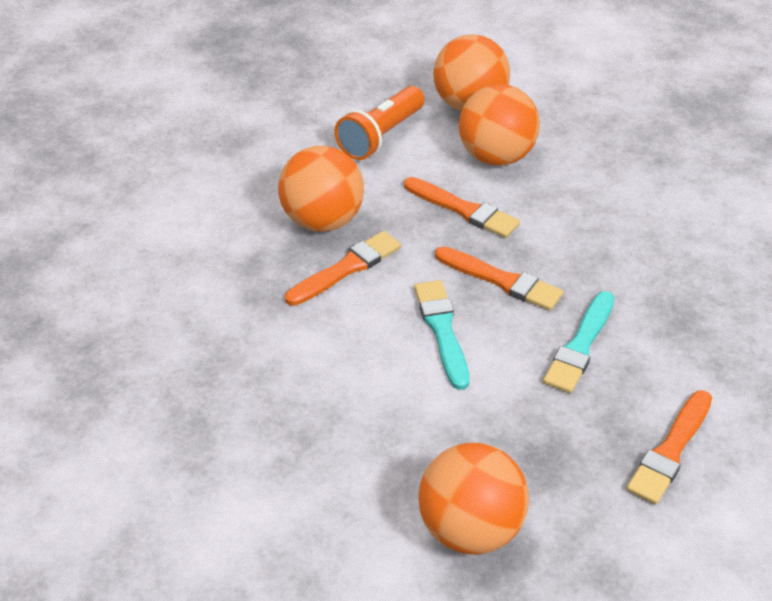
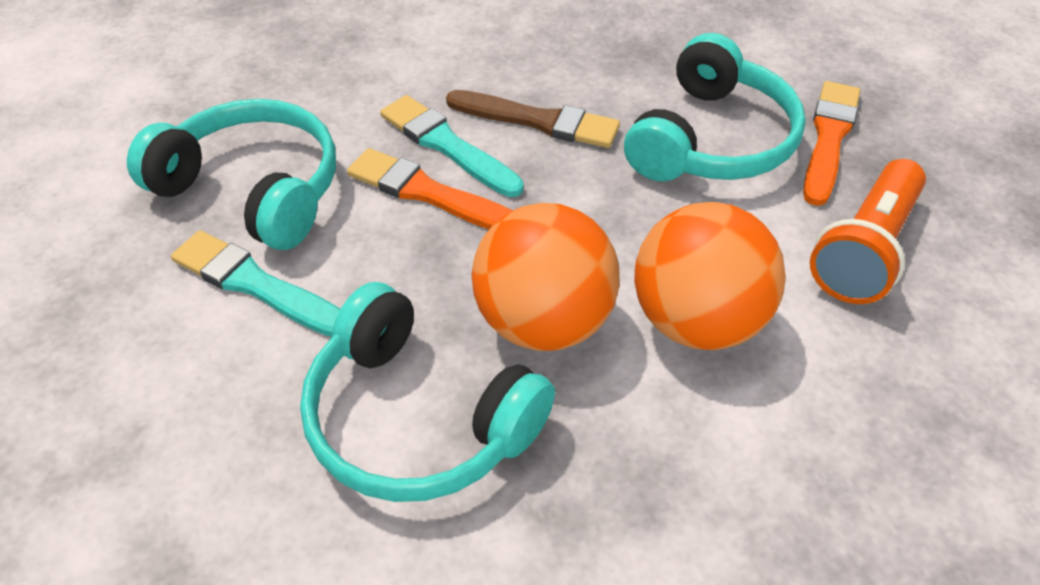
brown brush: 0 -> 1
orange ball: 4 -> 2
orange brush: 4 -> 2
turquoise headphones: 0 -> 3

